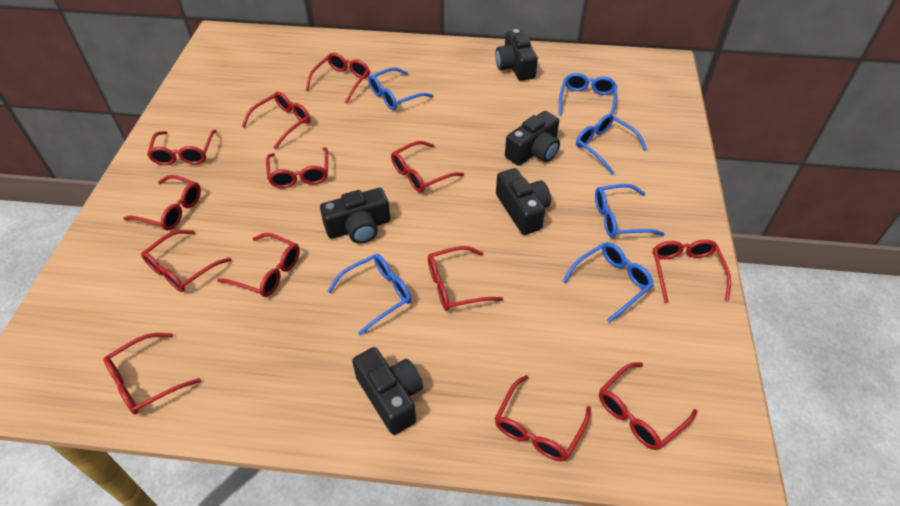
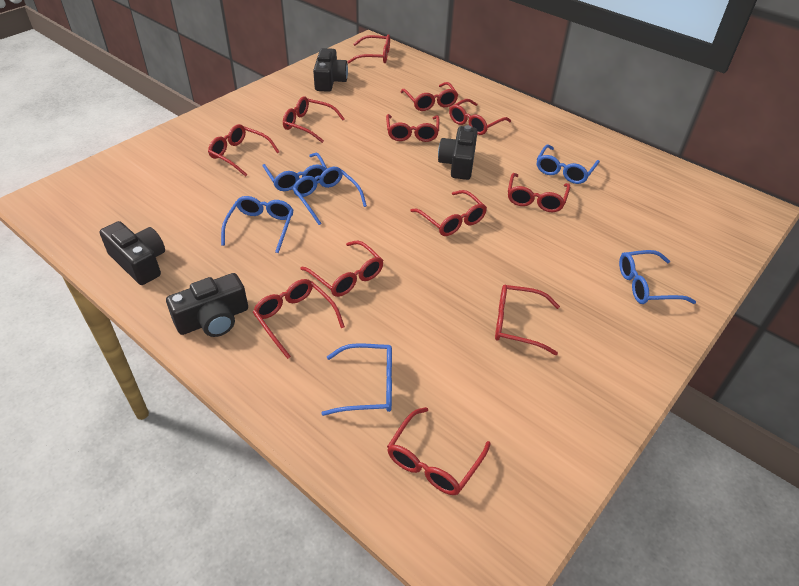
black camera: 5 -> 4
red glasses: 13 -> 12

